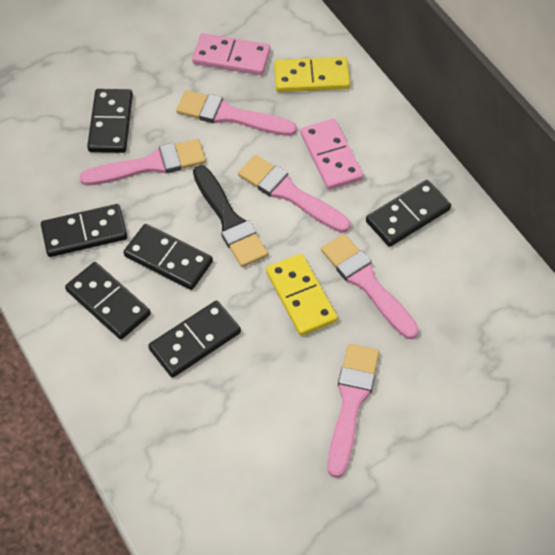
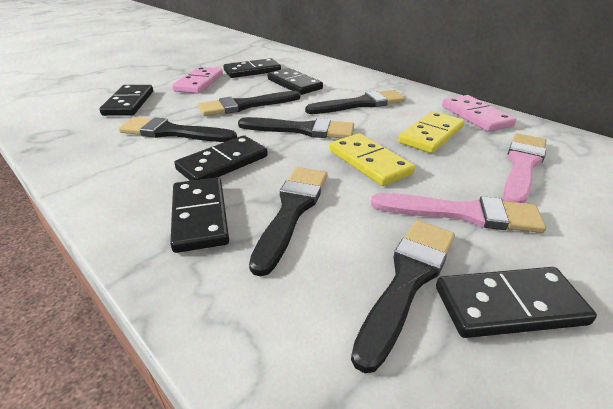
black brush: 1 -> 6
pink brush: 5 -> 2

